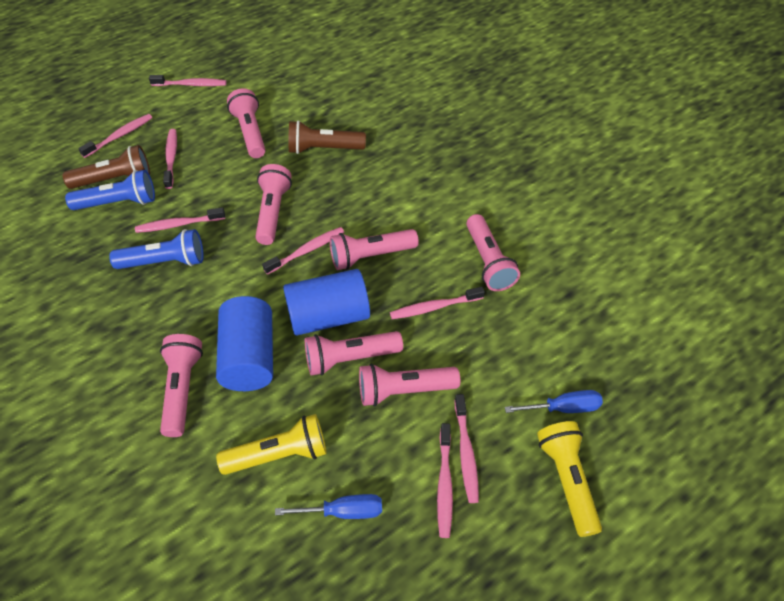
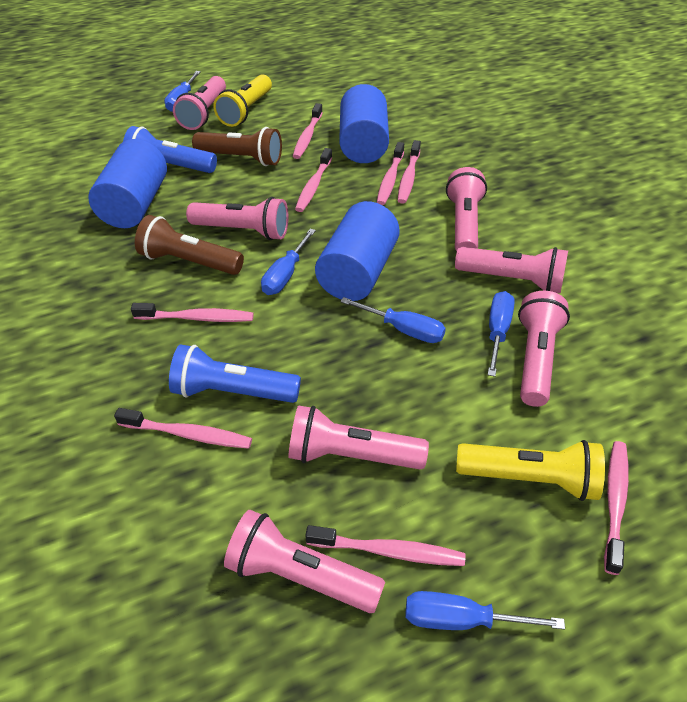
blue cylinder: 2 -> 3
blue screwdriver: 2 -> 5

